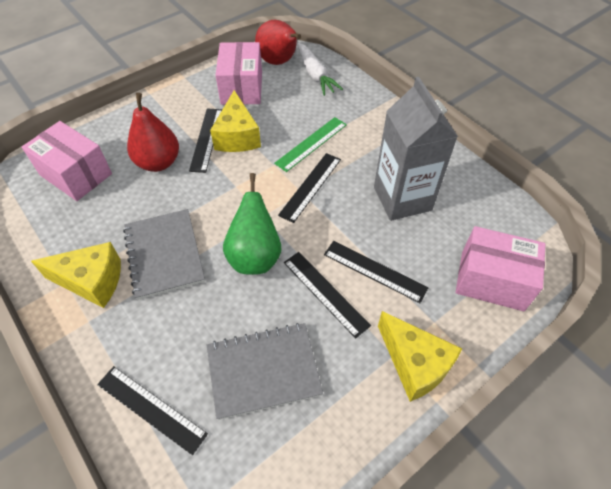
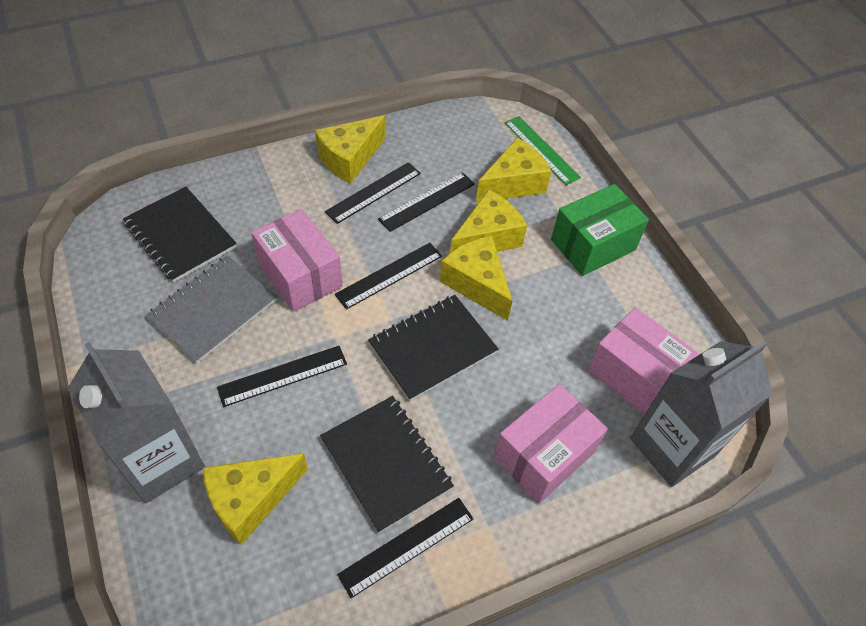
black notebook: 0 -> 3
green box: 0 -> 1
green pear: 1 -> 0
grey carton: 1 -> 2
grey notebook: 2 -> 1
red pear: 2 -> 0
white carrot: 1 -> 0
yellow cheese: 3 -> 5

